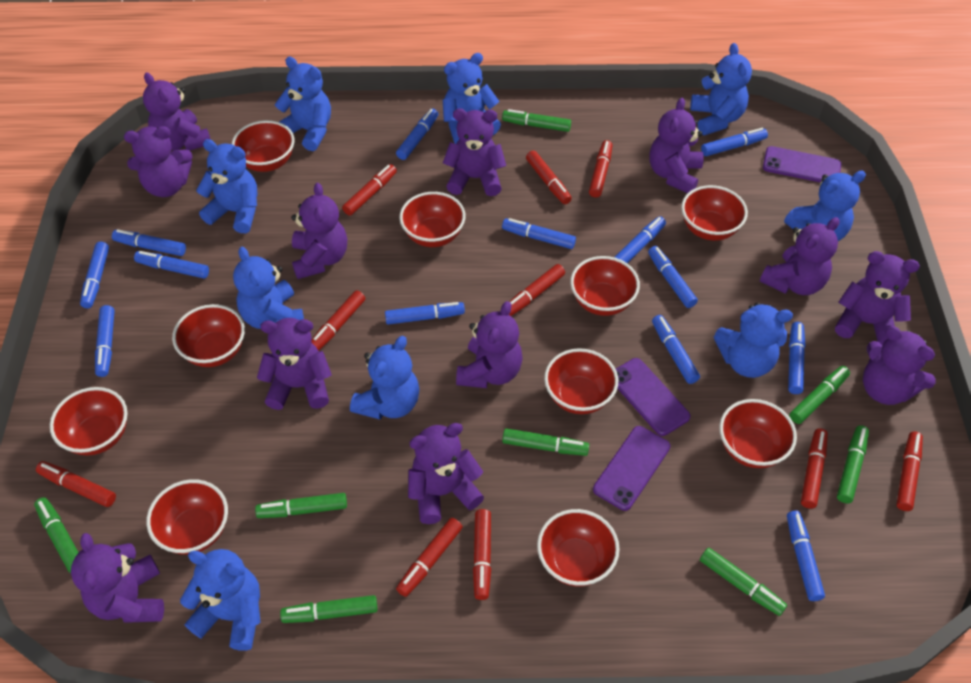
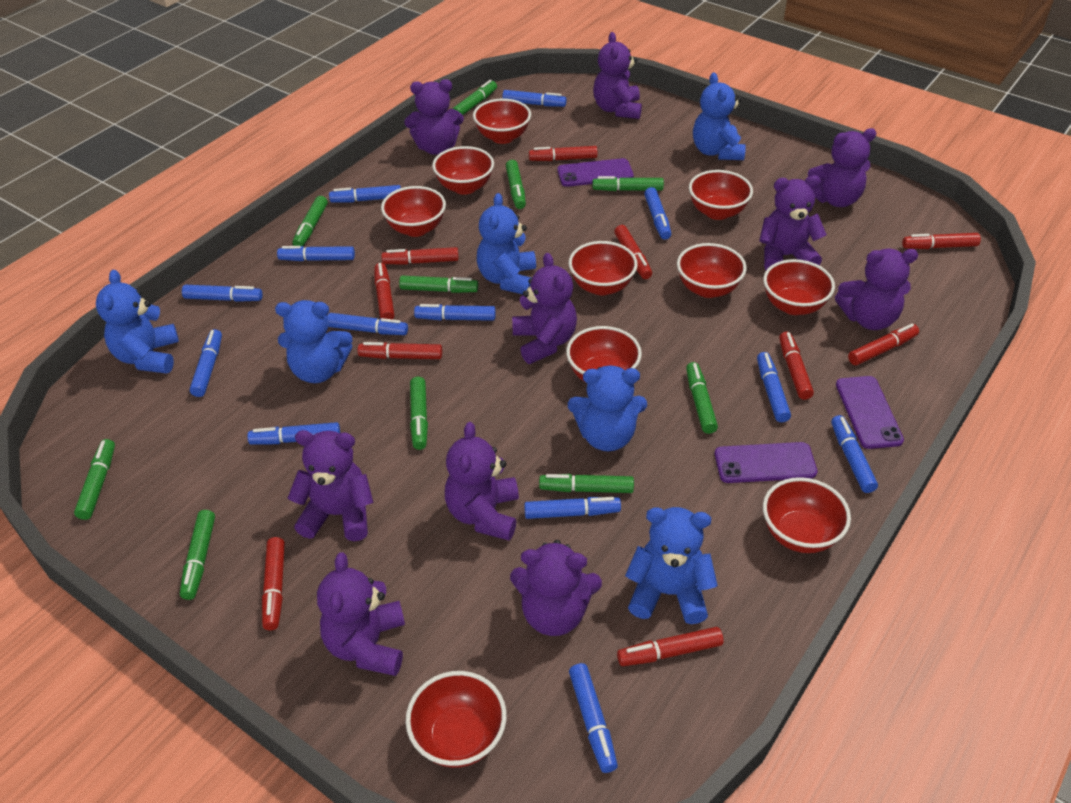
blue teddy bear: 9 -> 6
green marker: 8 -> 10
purple teddy bear: 12 -> 10

